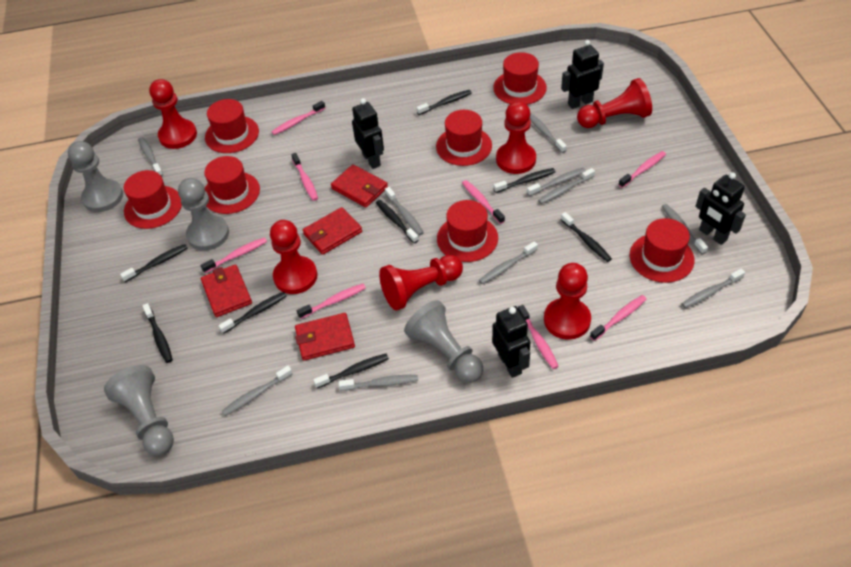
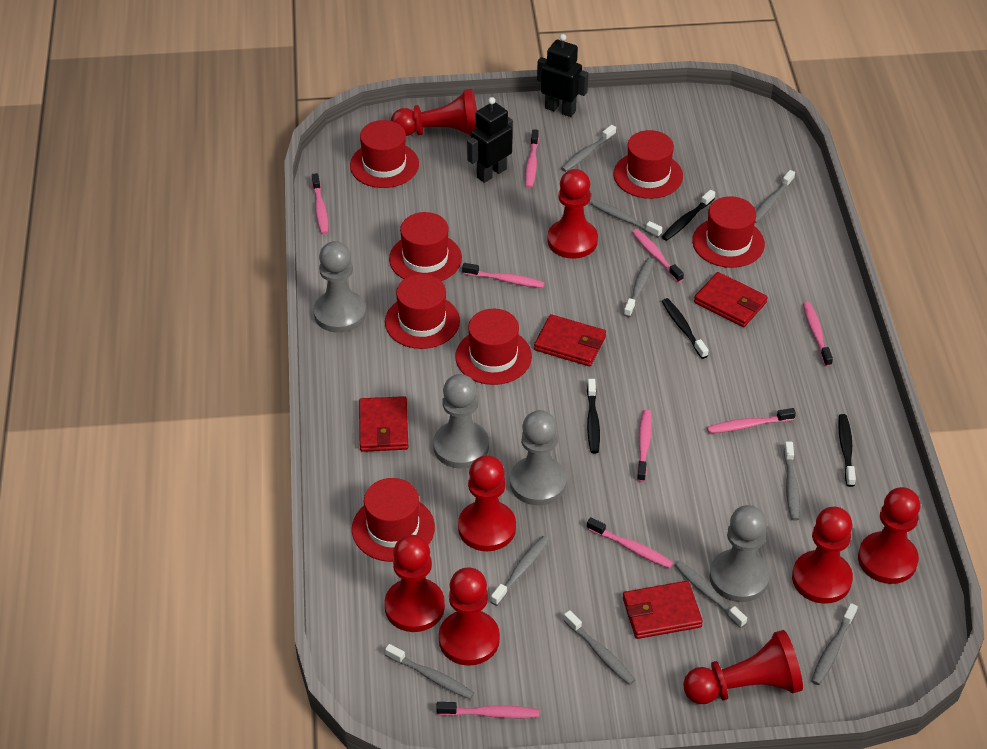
black robot: 4 -> 2
black toothbrush: 8 -> 4
pink toothbrush: 8 -> 9
red pawn: 6 -> 8

